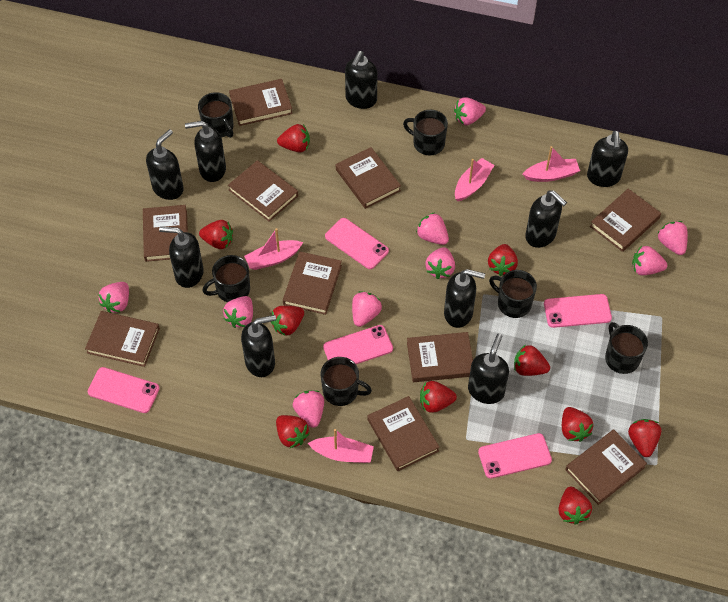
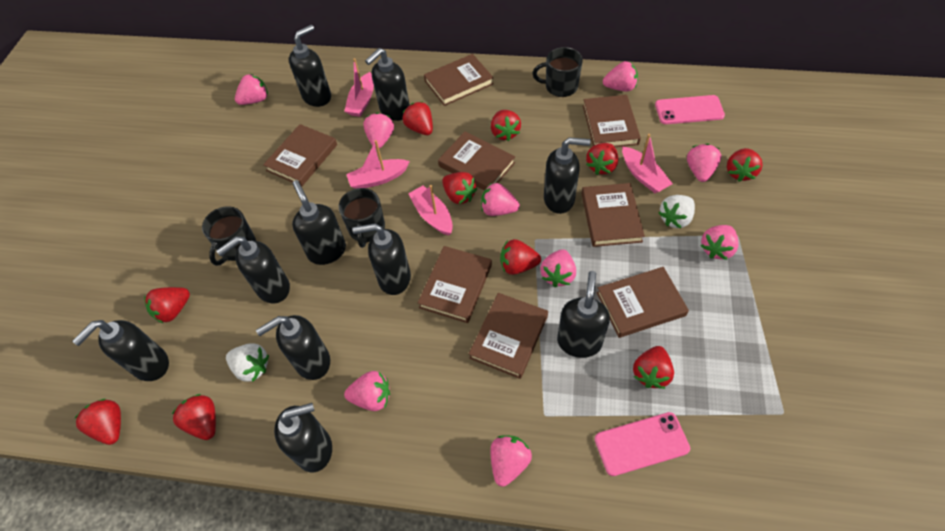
black mug: 6 -> 3
black soap dispenser: 9 -> 10
brown book: 10 -> 8
pink phone: 5 -> 2
white strawberry: 0 -> 2

